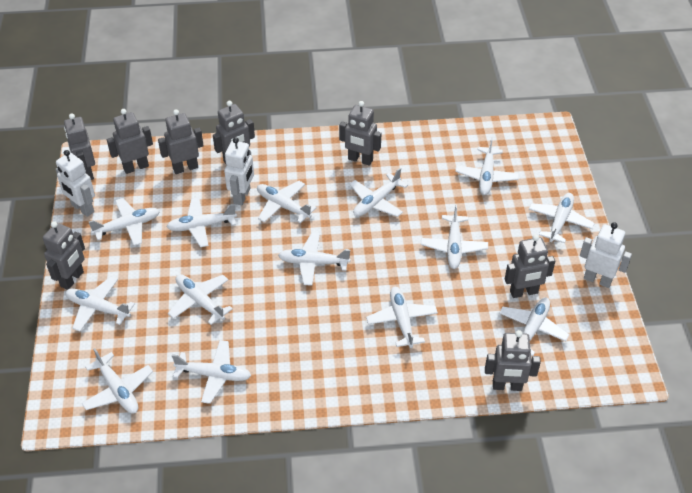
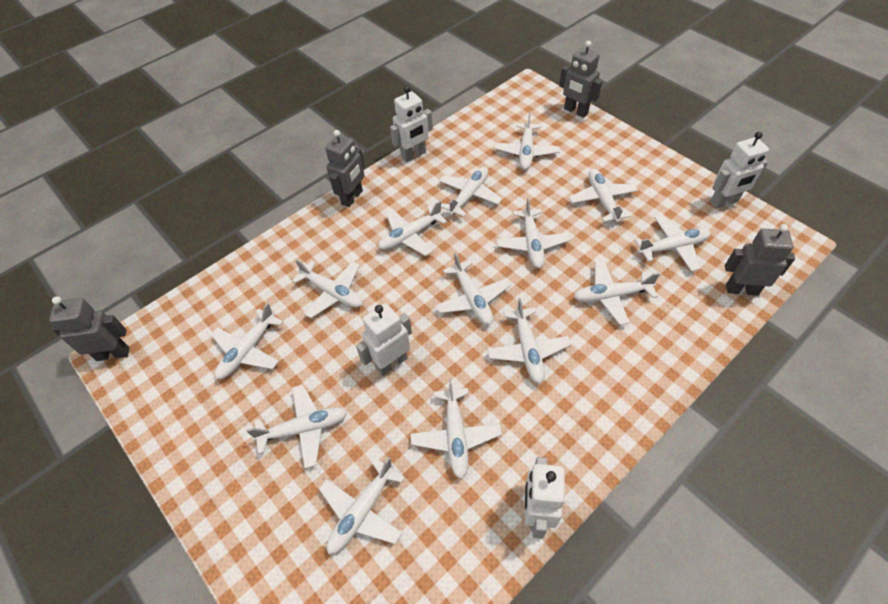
grey robot: 8 -> 4
white robot: 3 -> 4

